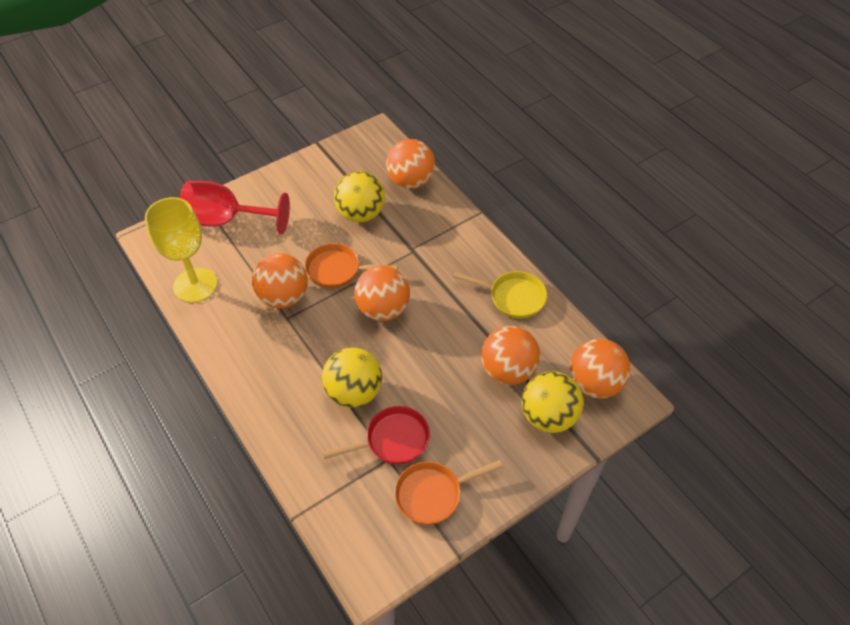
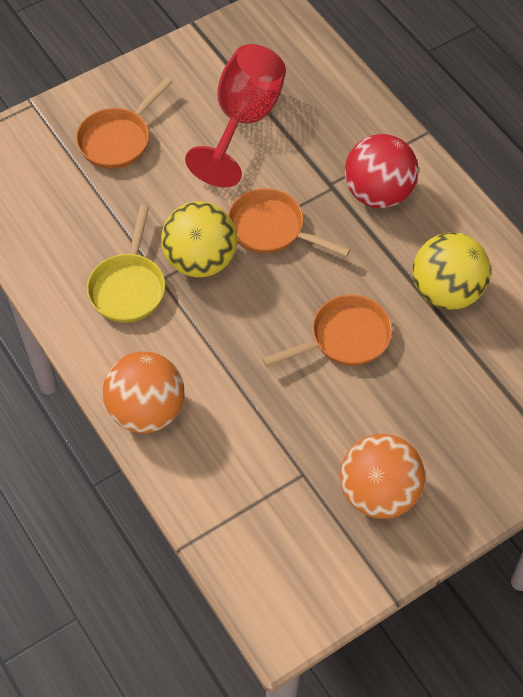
orange ball: 5 -> 2
orange pan: 2 -> 3
red ball: 0 -> 1
red pan: 1 -> 0
yellow ball: 3 -> 2
yellow goblet: 1 -> 0

